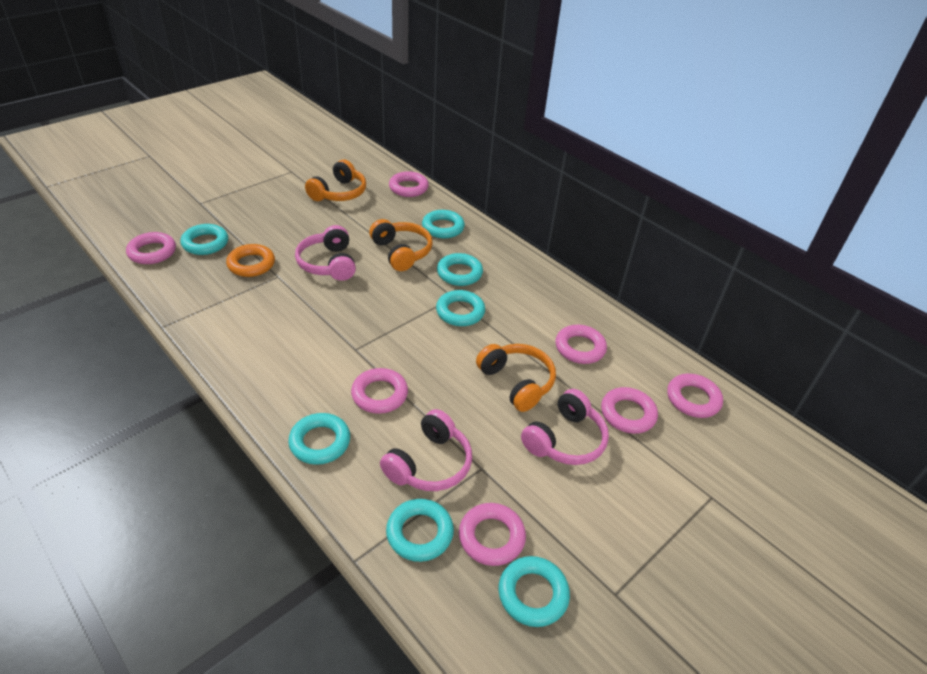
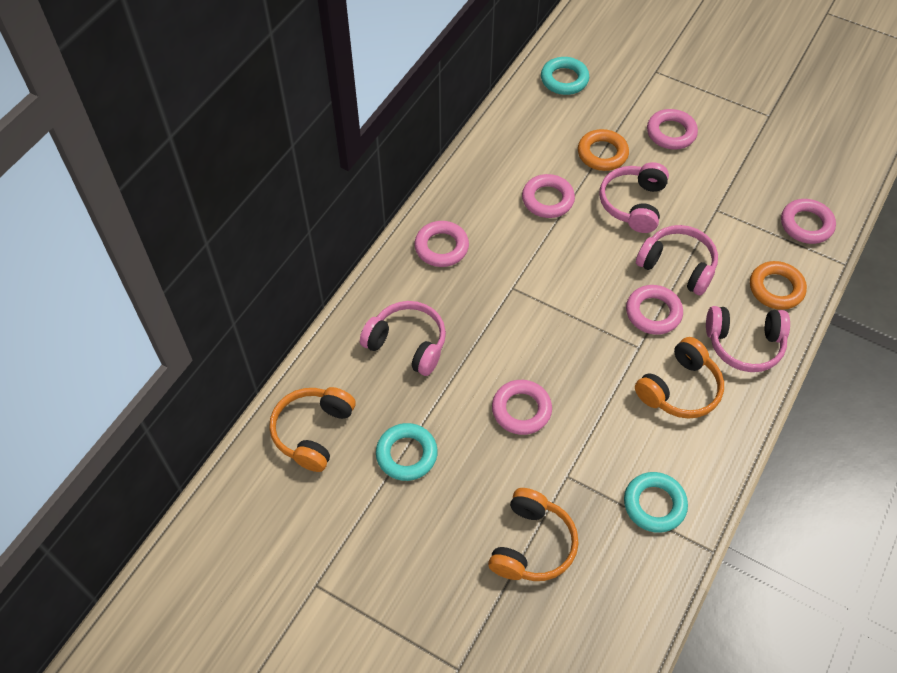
orange ring: 1 -> 2
pink headphones: 3 -> 4
pink ring: 7 -> 6
turquoise ring: 7 -> 3

